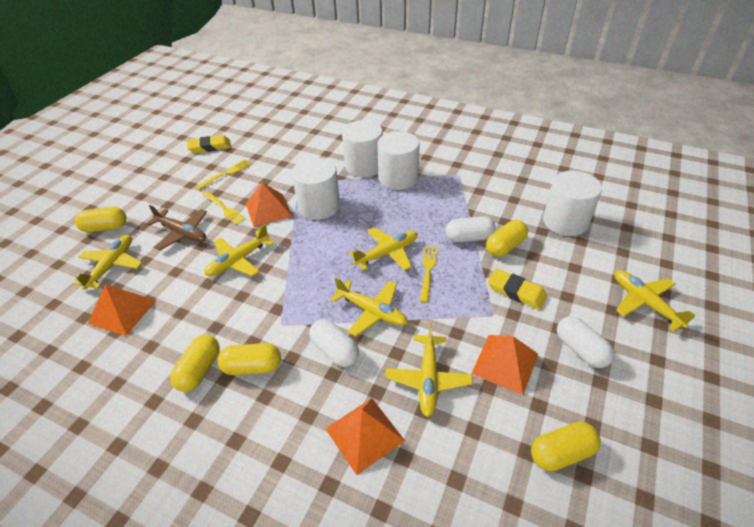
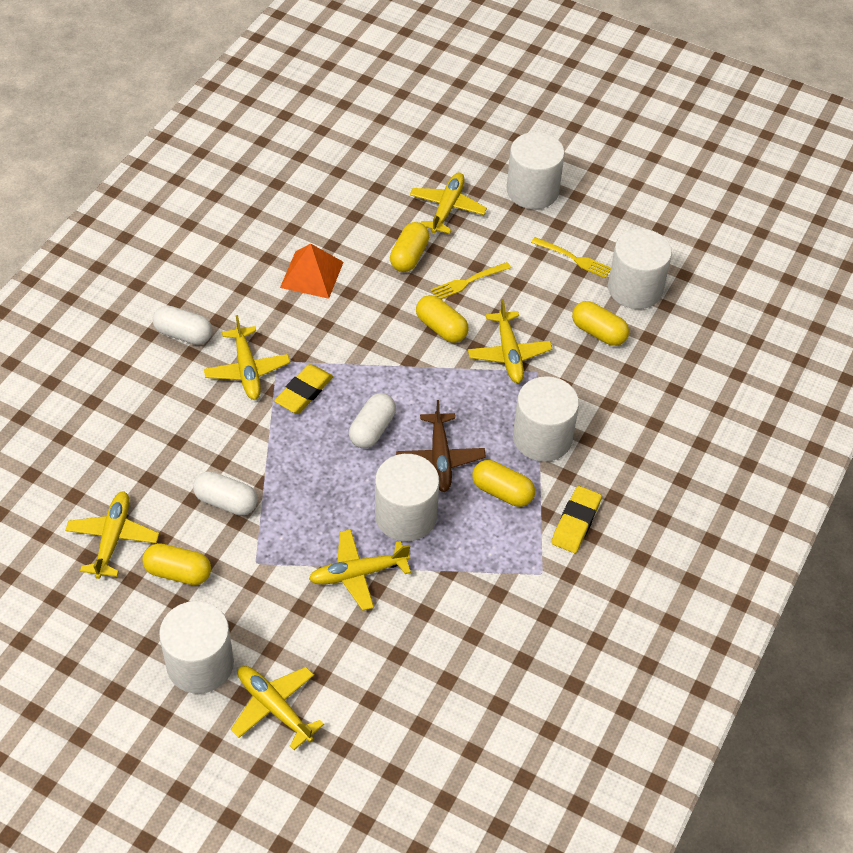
orange pyramid: 4 -> 1
white cylinder: 4 -> 5
yellow fork: 3 -> 2

